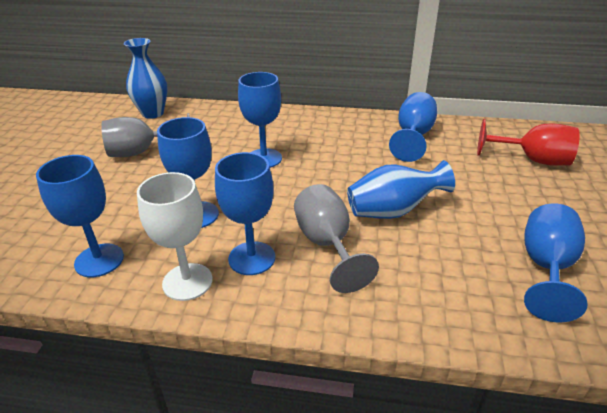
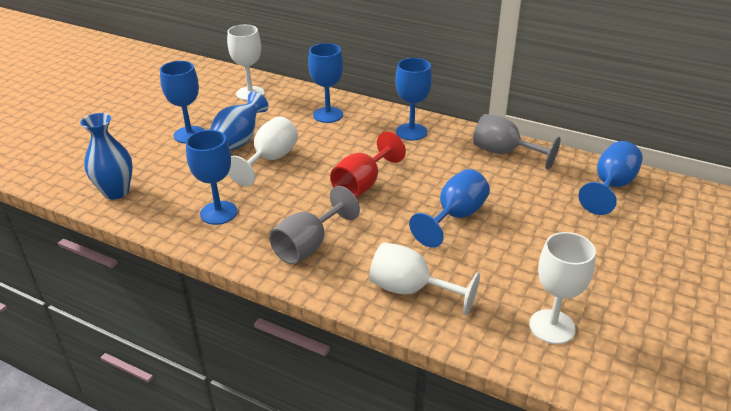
white goblet: 1 -> 4

